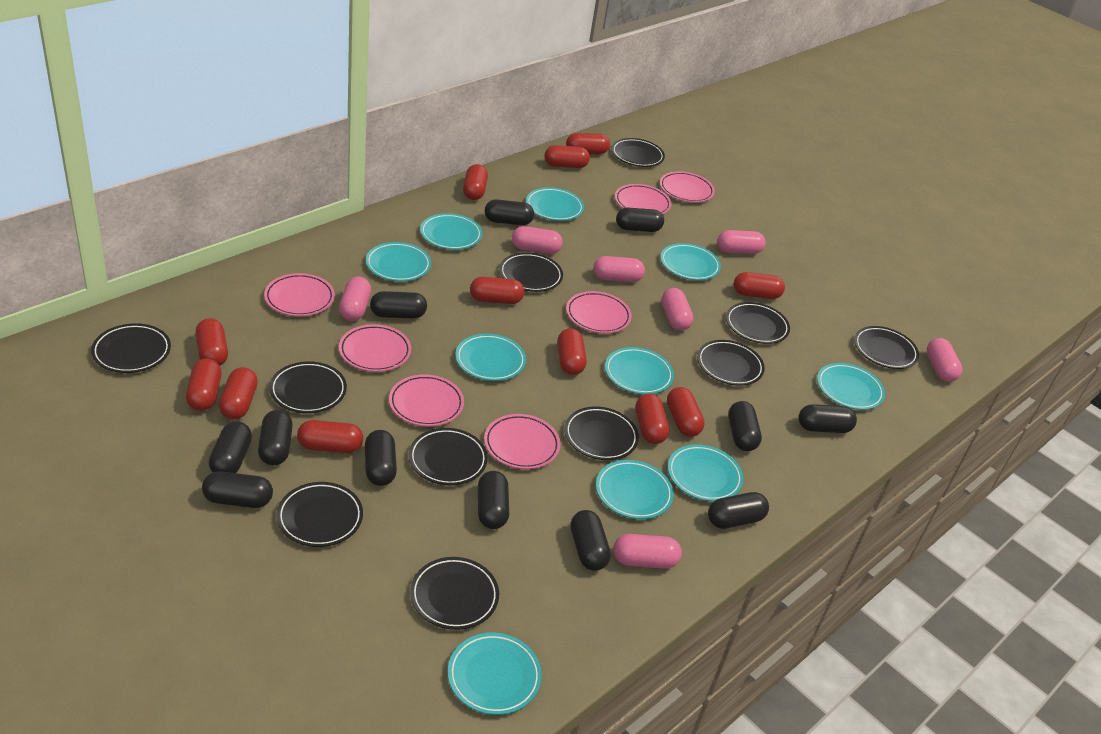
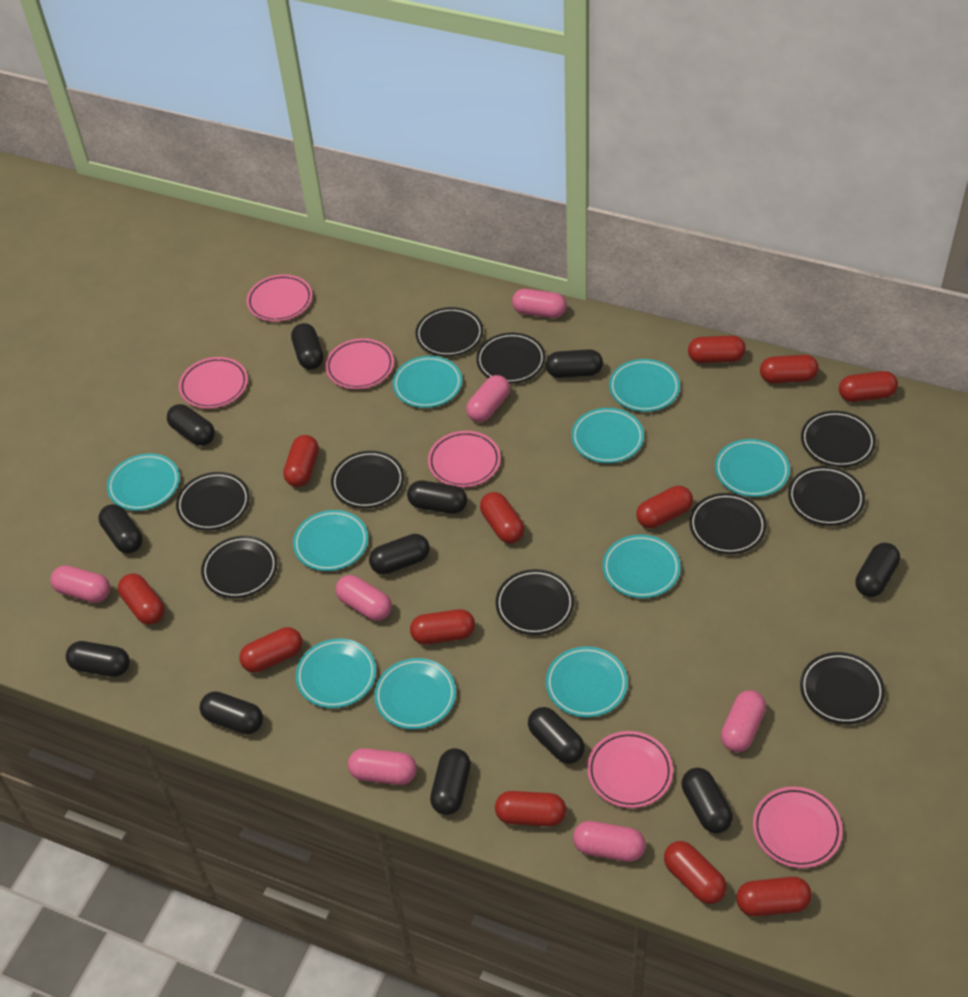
black plate: 11 -> 10
pink plate: 7 -> 6

